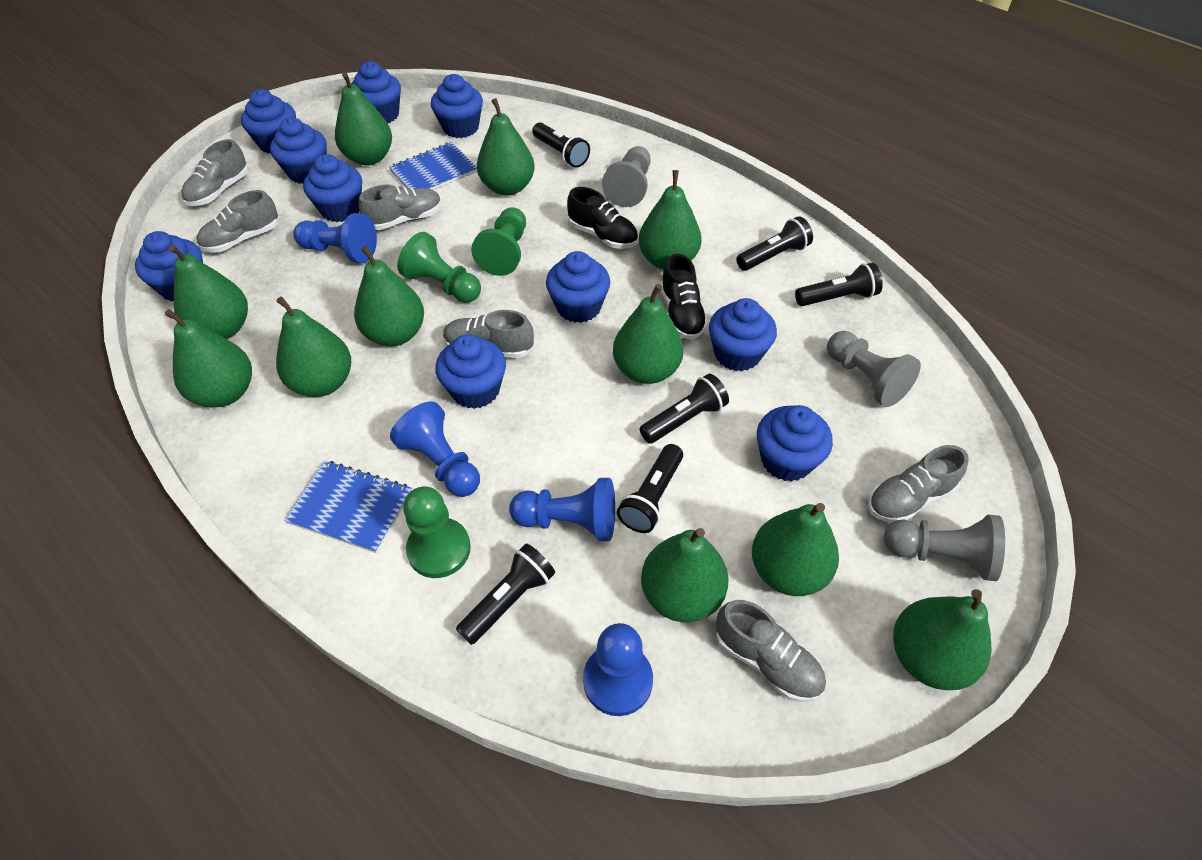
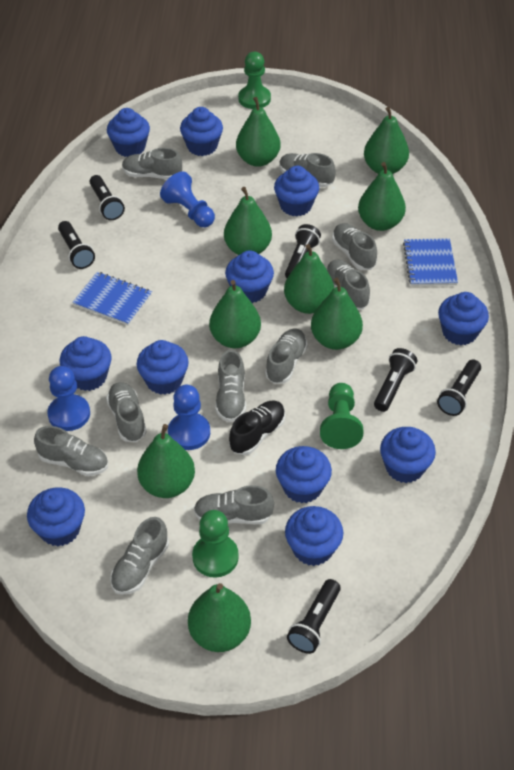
black shoe: 2 -> 1
blue cupcake: 10 -> 11
blue pawn: 4 -> 3
green pear: 11 -> 9
grey pawn: 3 -> 0
grey shoe: 6 -> 10

